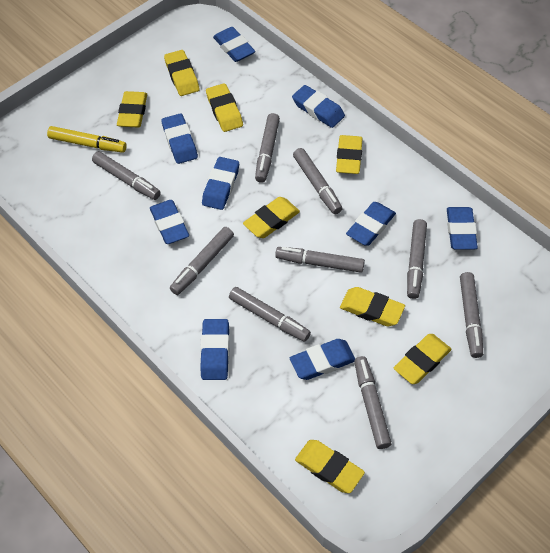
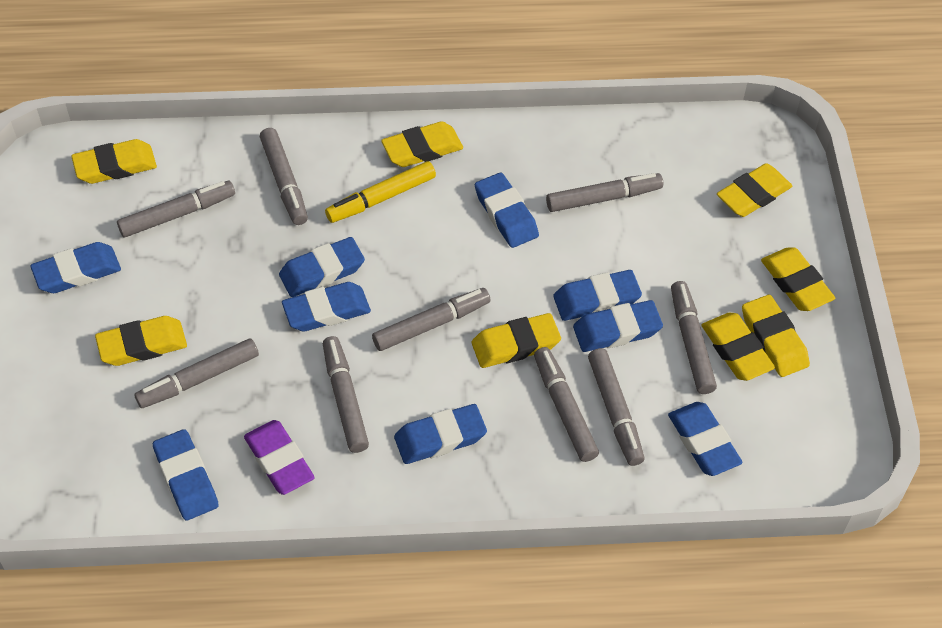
purple eraser: 0 -> 1

